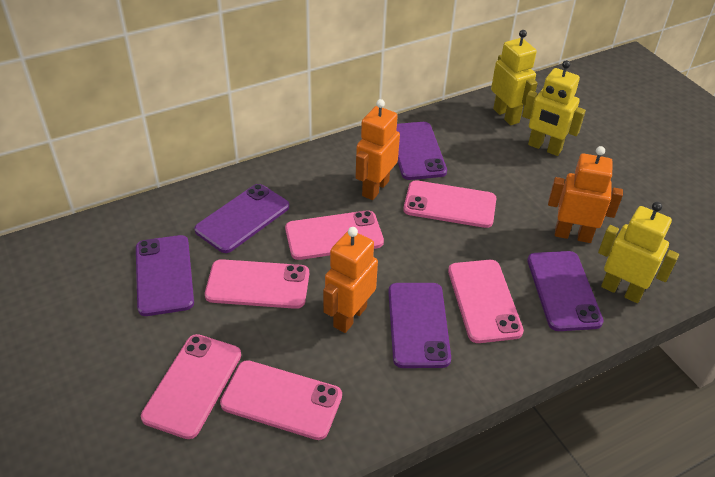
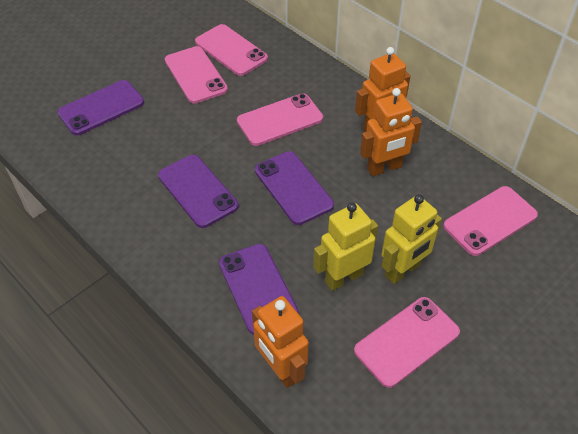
pink phone: 6 -> 5
purple phone: 5 -> 4
yellow robot: 3 -> 2

